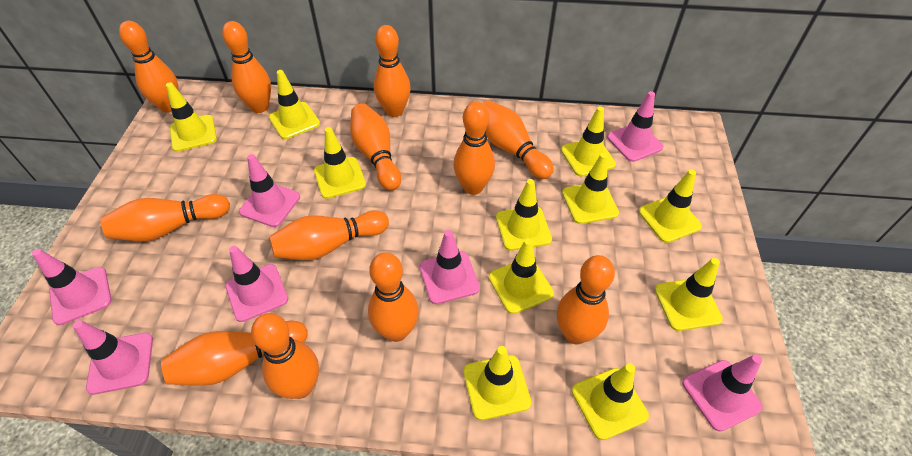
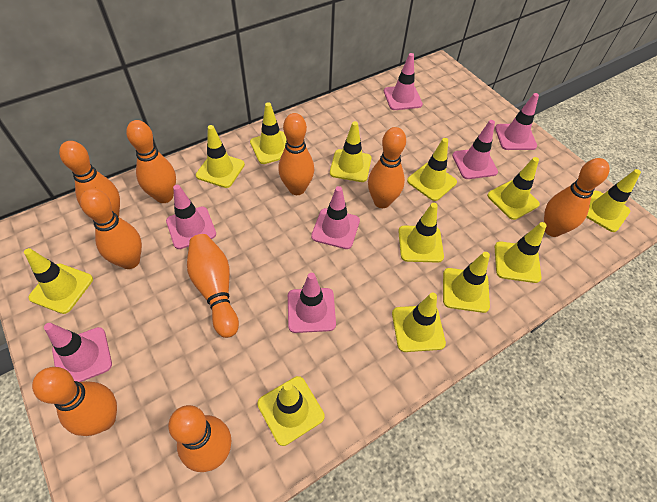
orange bowling pin: 12 -> 9
yellow traffic cone: 11 -> 12

